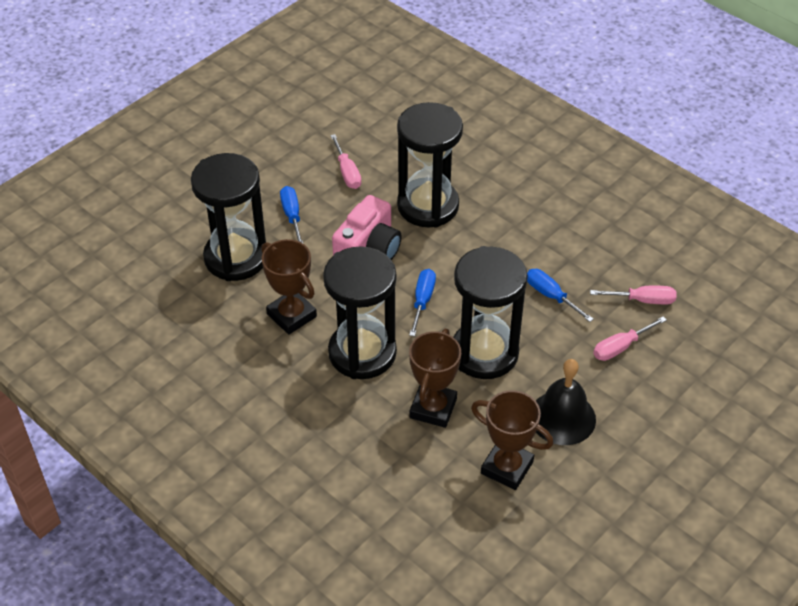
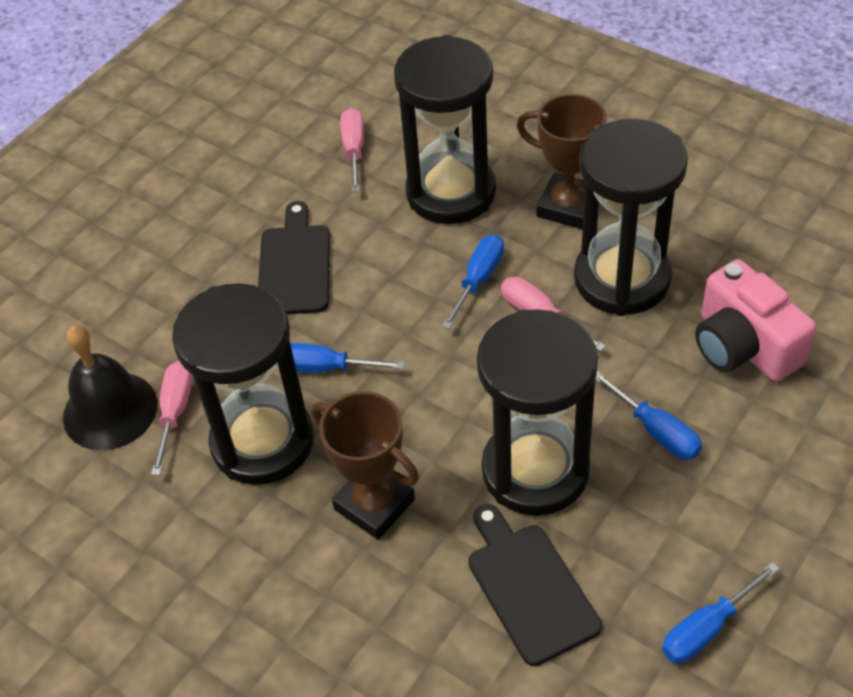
black cutting board: 0 -> 2
blue screwdriver: 3 -> 4
brown trophy: 3 -> 2

